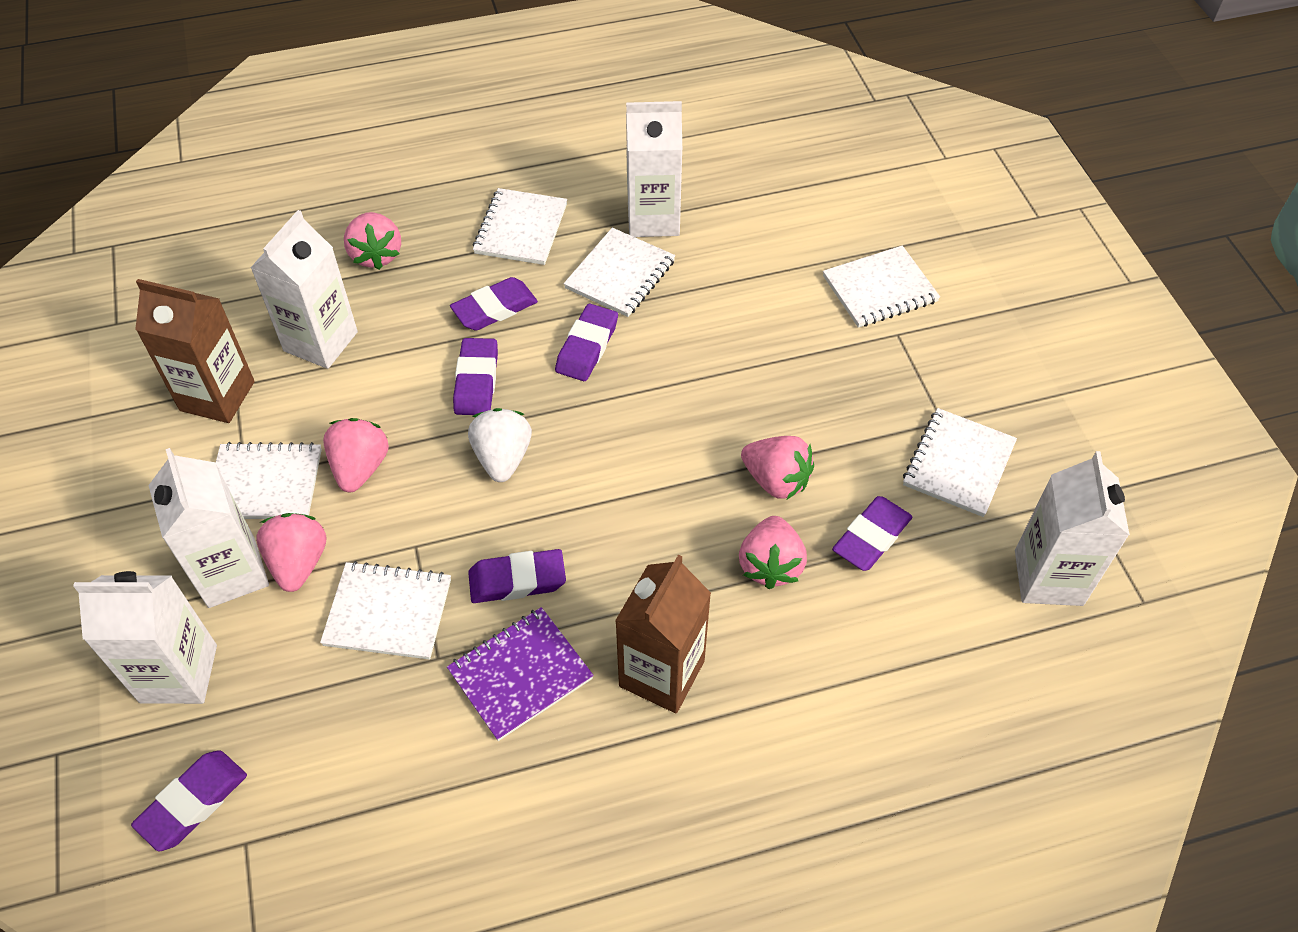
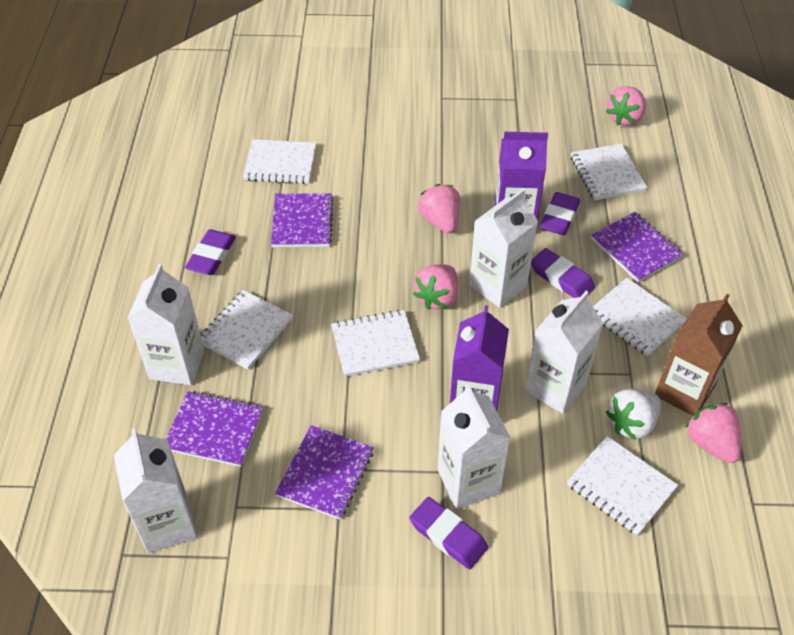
brown carton: 2 -> 1
pink strawberry: 5 -> 4
purple carton: 0 -> 2
purple eraser: 6 -> 4
purple notebook: 1 -> 4

